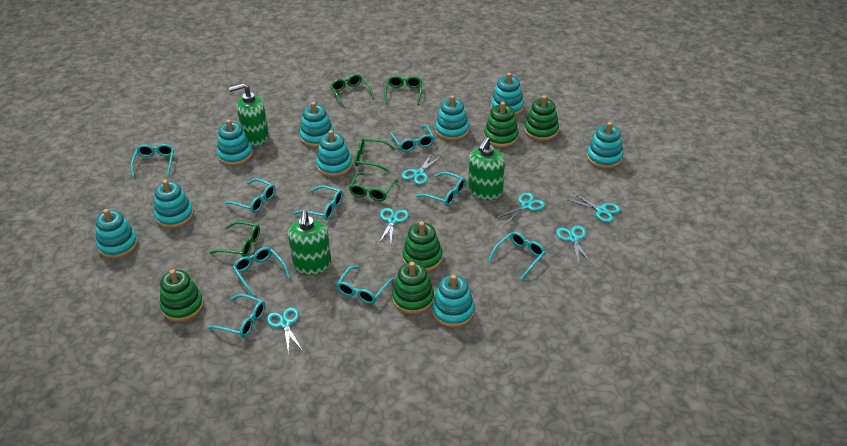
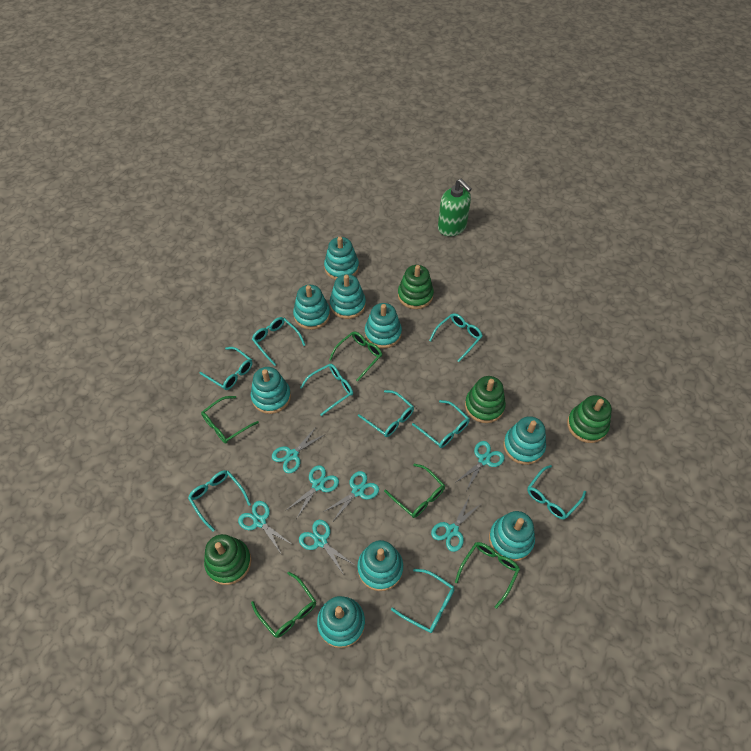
green soap dispenser: 3 -> 1
green stacking toy: 5 -> 4
turquoise scissors: 6 -> 7

